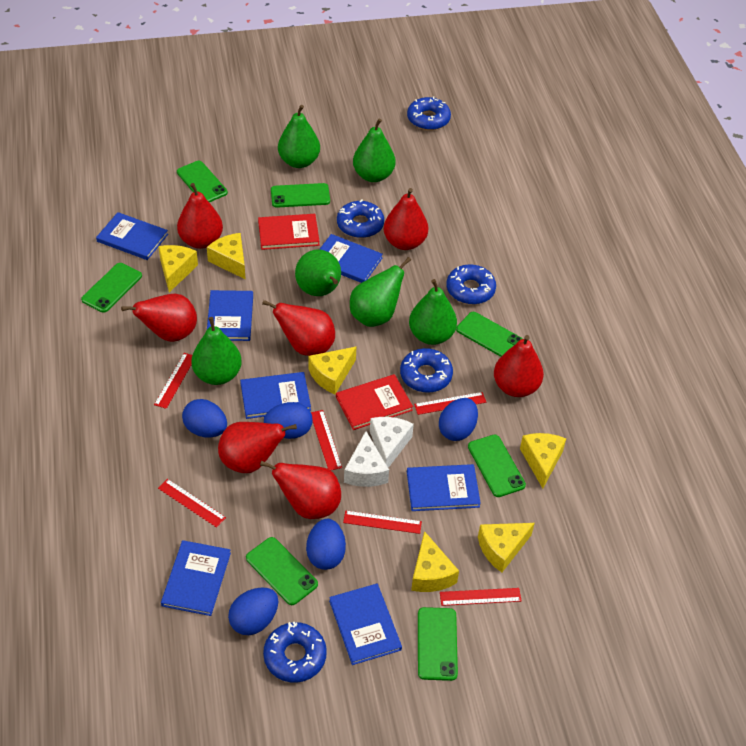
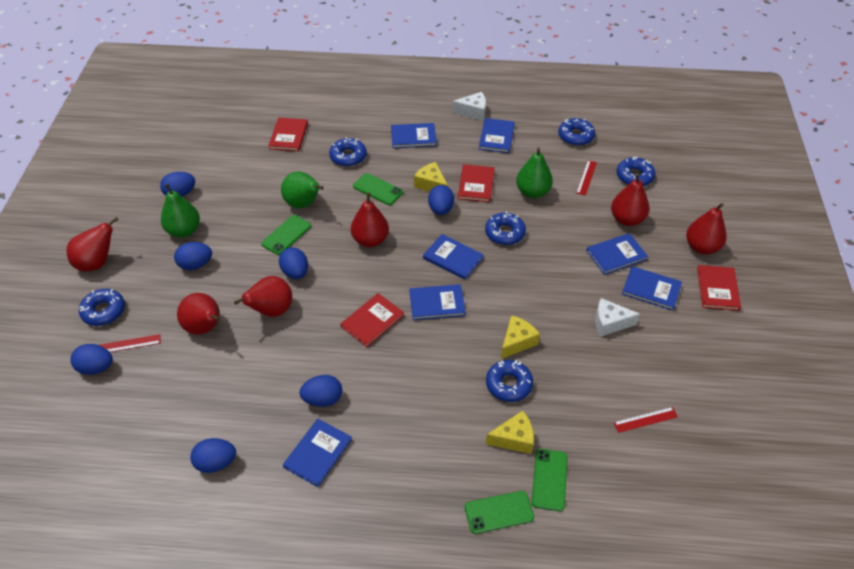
blue donut: 5 -> 6
blue egg: 5 -> 7
green pear: 6 -> 3
green phone: 7 -> 4
red book: 2 -> 4
red pear: 7 -> 6
red ruler: 6 -> 3
yellow cheese: 6 -> 3

